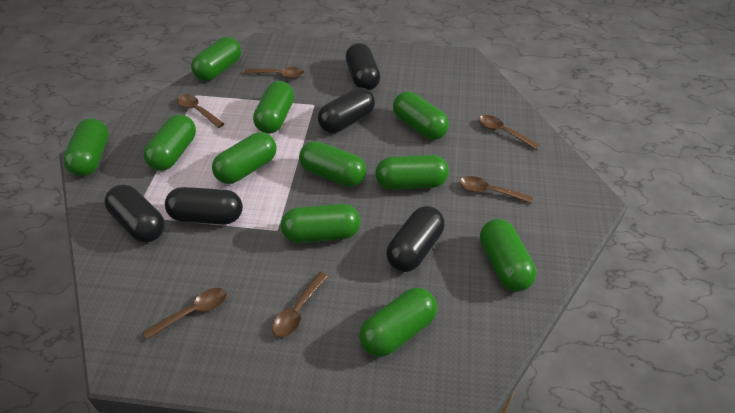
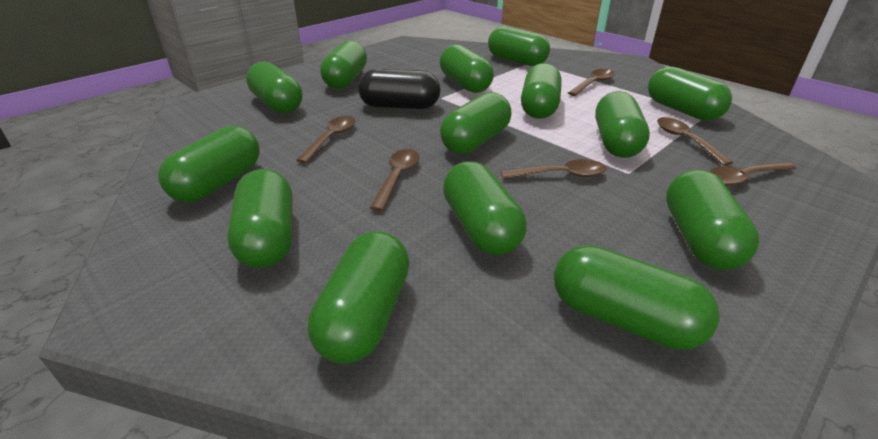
black capsule: 5 -> 1
green capsule: 11 -> 14

